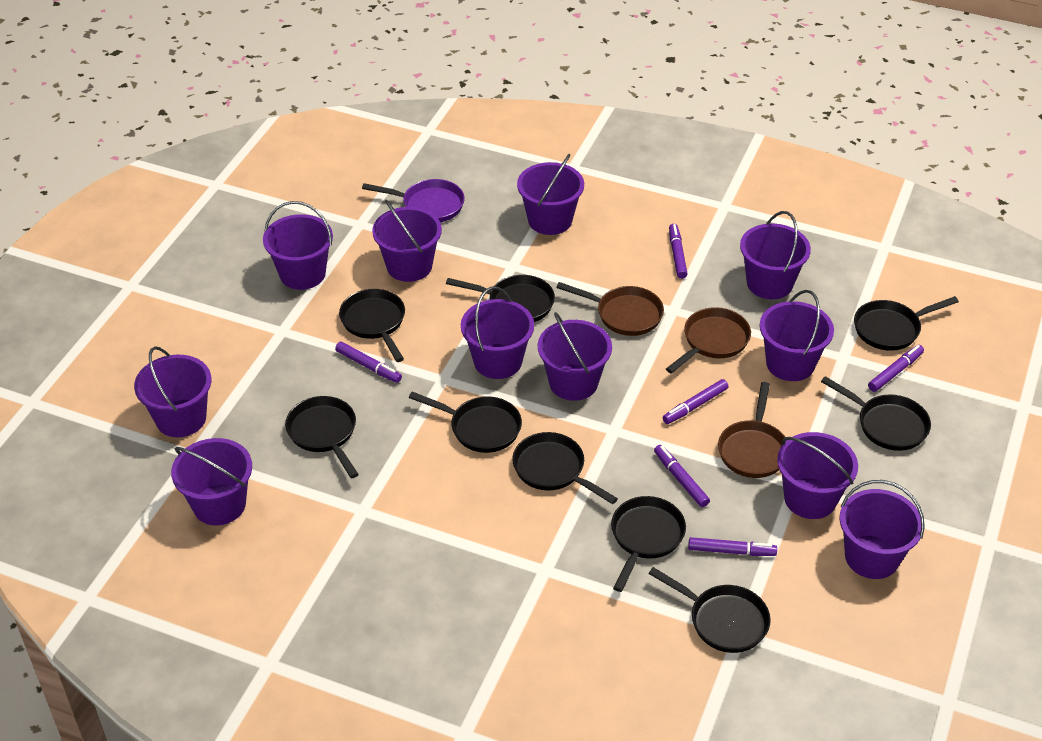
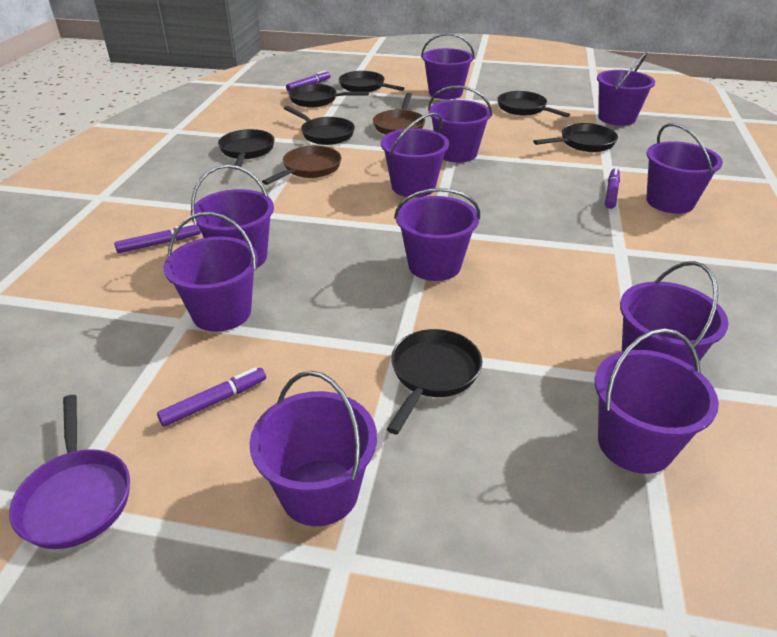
black pan: 9 -> 7
brown pan: 3 -> 2
purple marker: 6 -> 4

